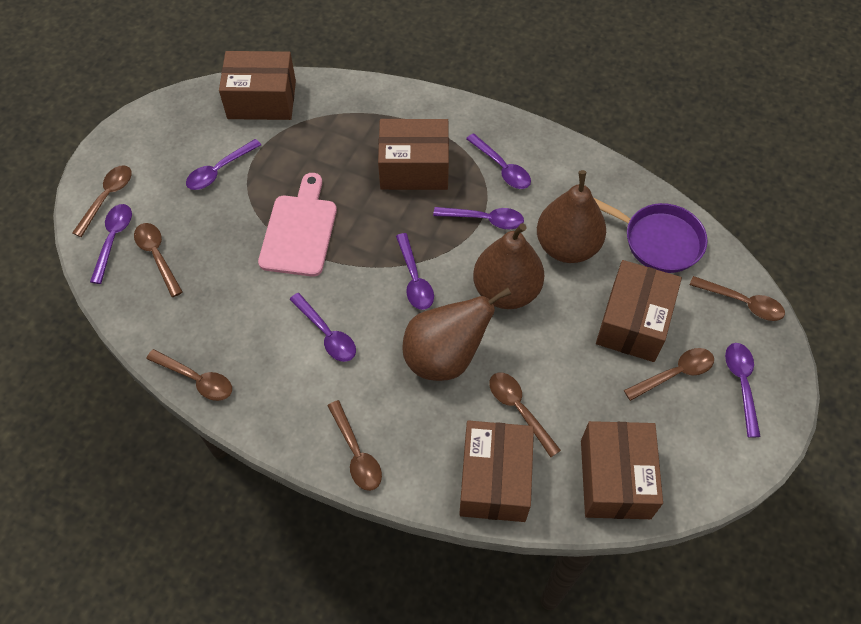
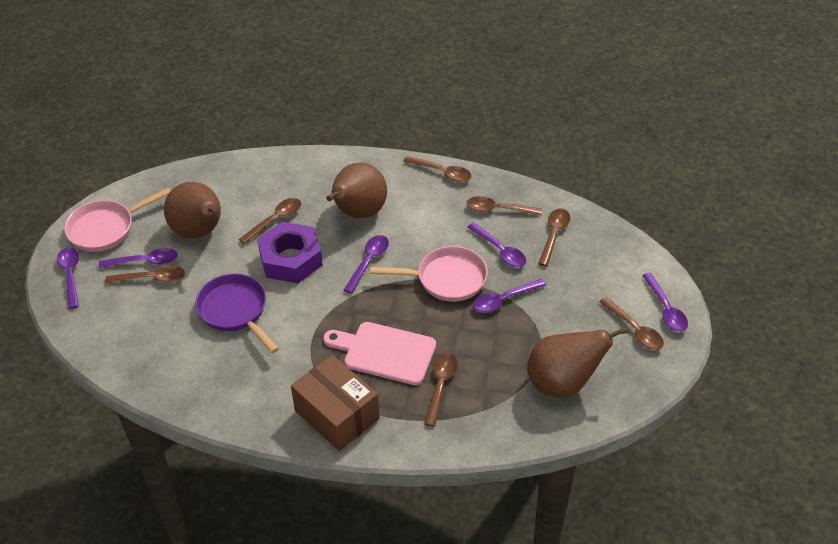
brown box: 5 -> 1
pink pan: 0 -> 2
purple nut: 0 -> 1
purple spoon: 7 -> 6

